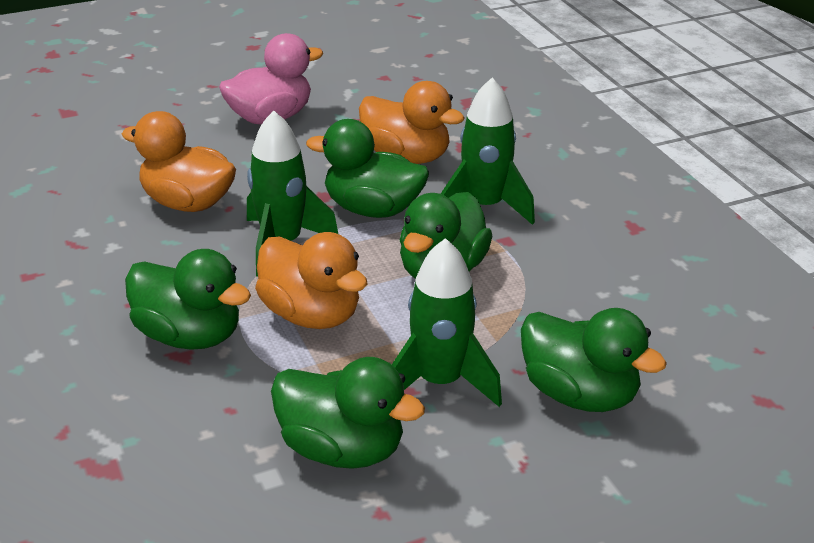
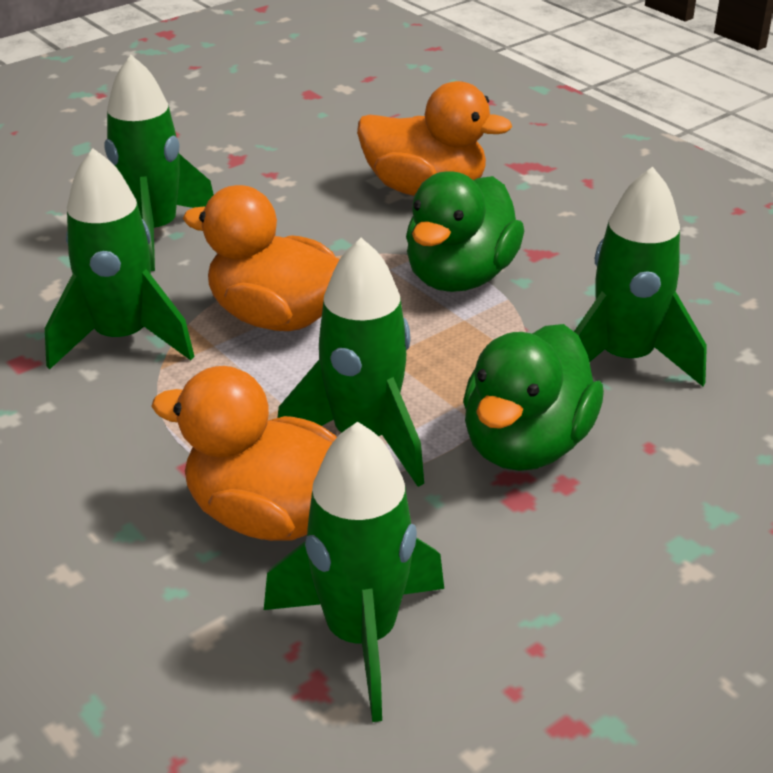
green duck: 5 -> 2
green rocket: 3 -> 5
pink duck: 1 -> 0

